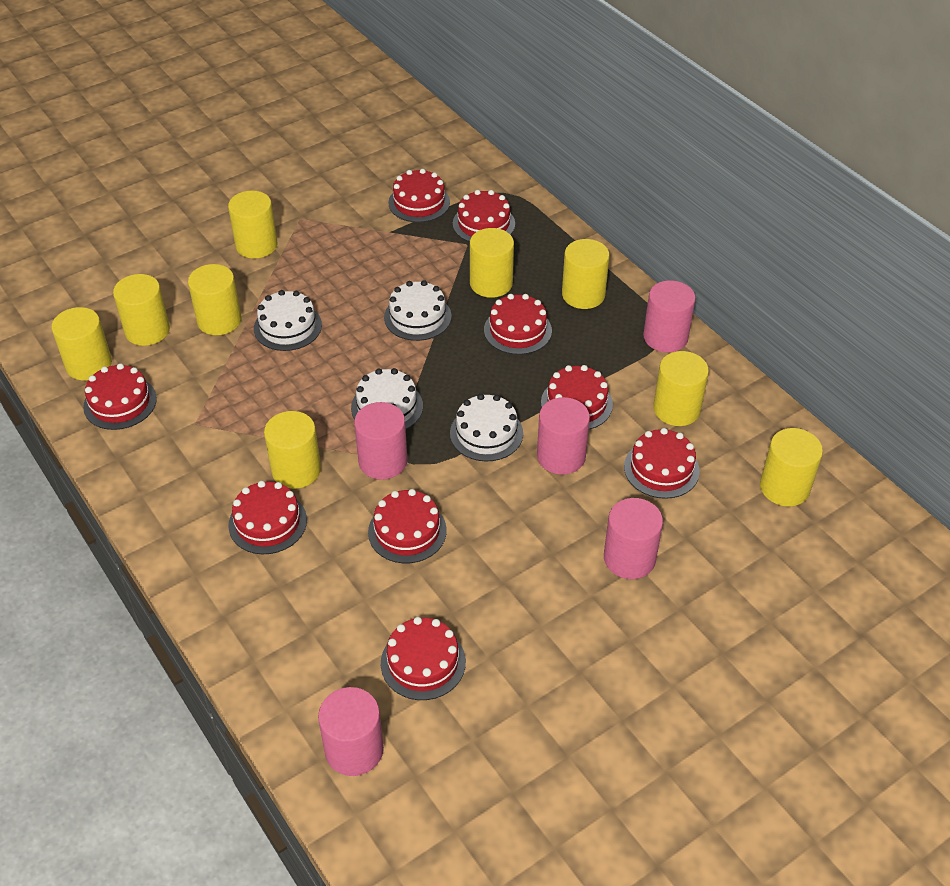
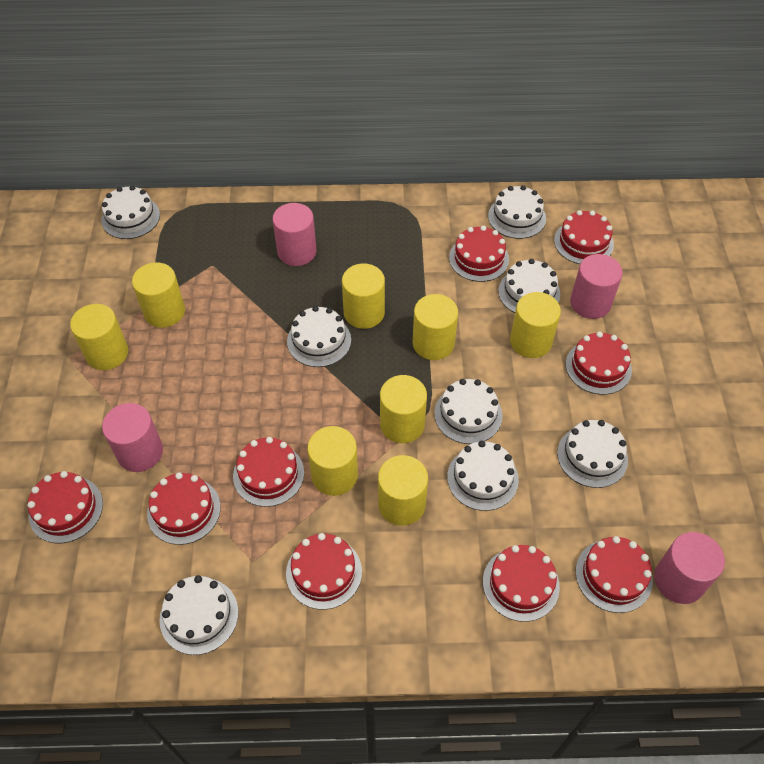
pink cylinder: 5 -> 4
white cake: 4 -> 8
yellow cylinder: 9 -> 8

